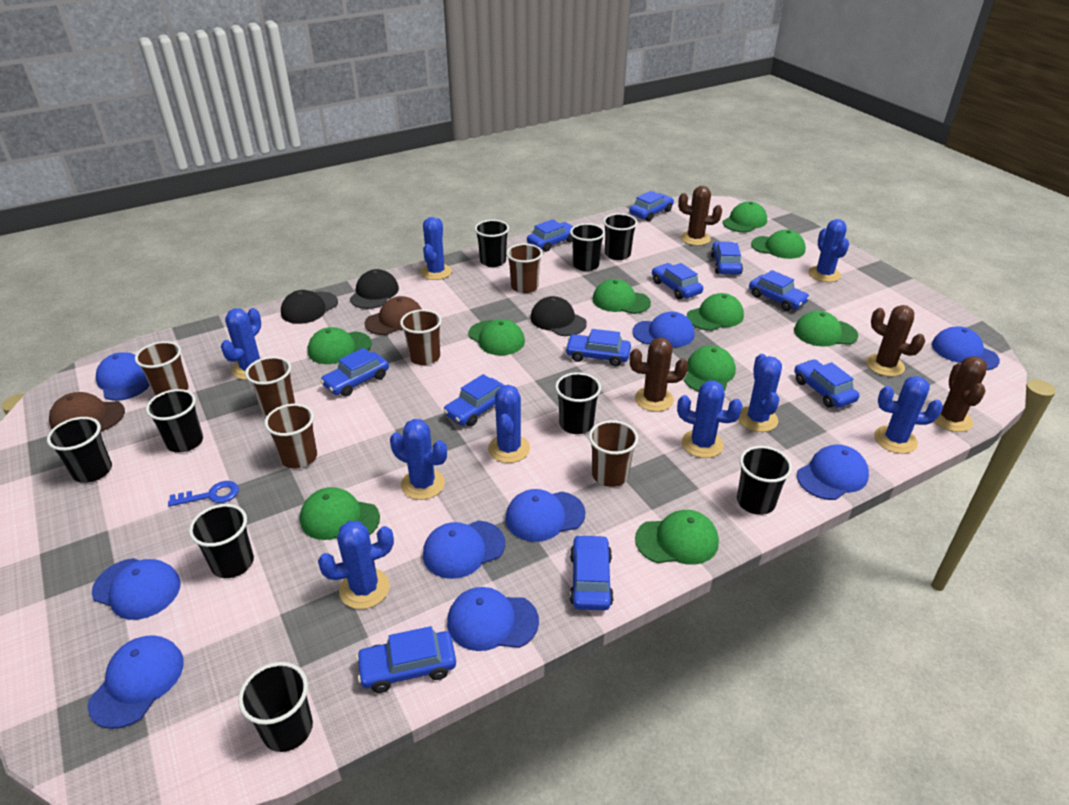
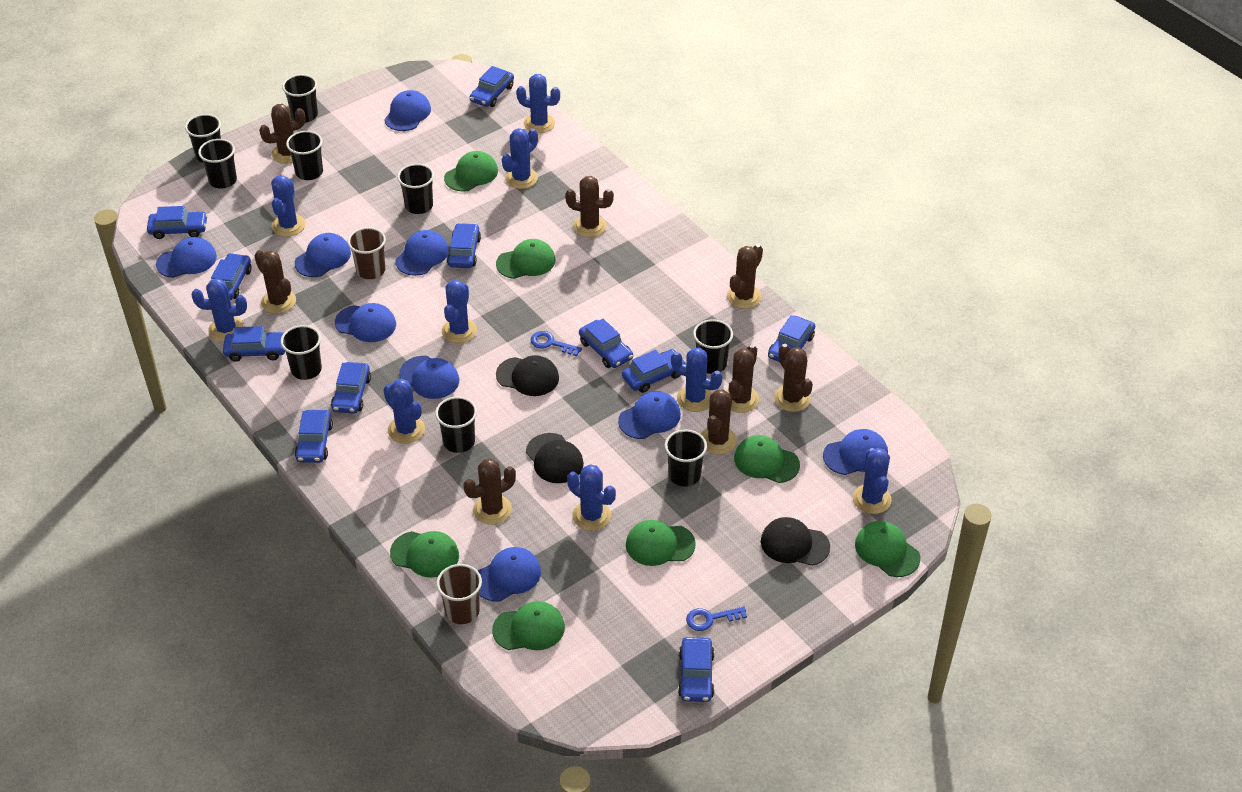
blue key: 1 -> 2
brown cactus: 4 -> 8
brown cap: 2 -> 0
brown cup: 6 -> 2
green cap: 10 -> 7

